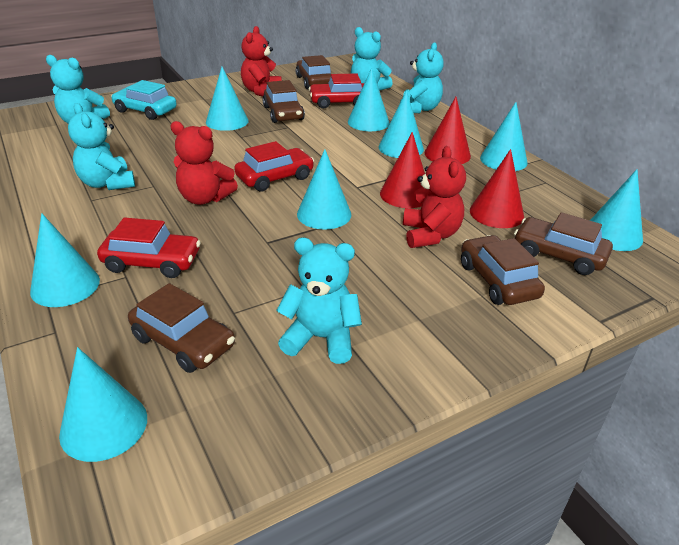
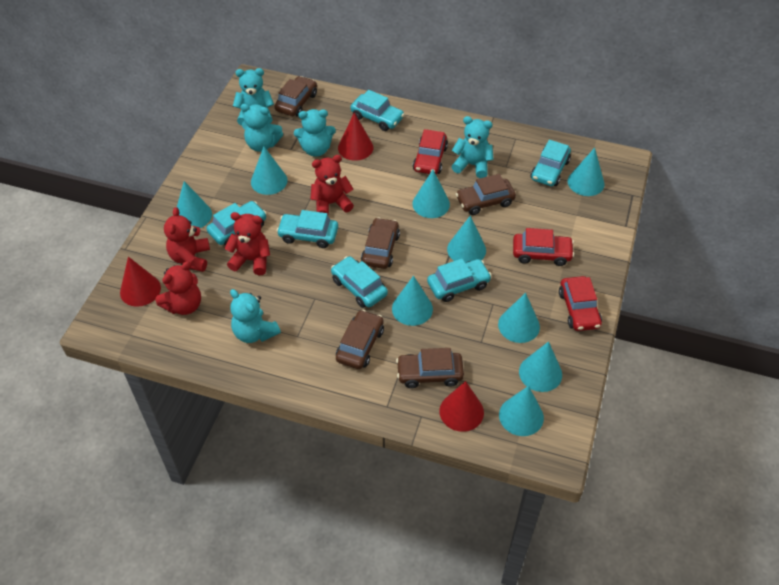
red teddy bear: 3 -> 4
turquoise car: 1 -> 6
turquoise cone: 8 -> 9

